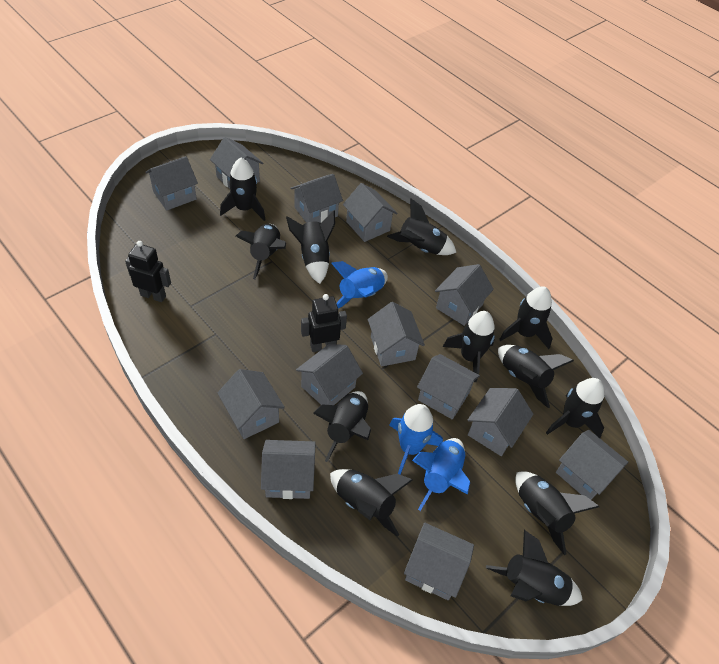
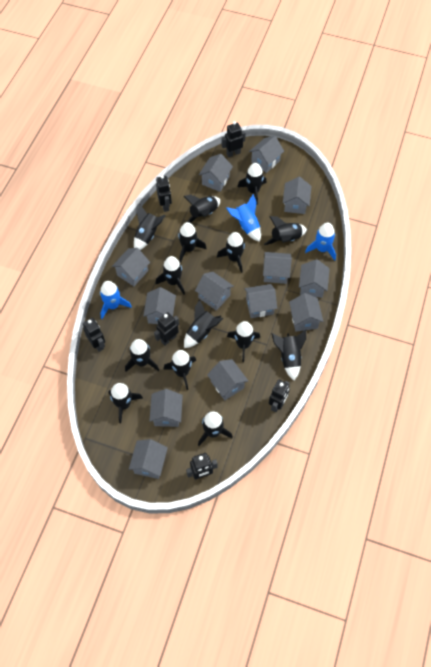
black robot: 2 -> 6
black rocket: 12 -> 14

